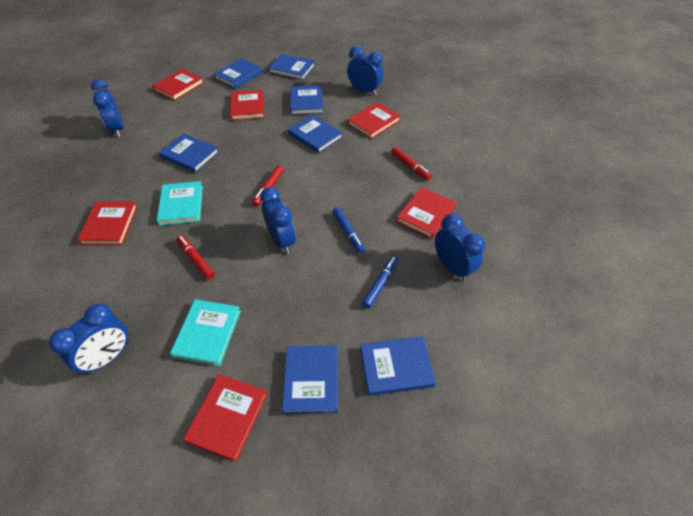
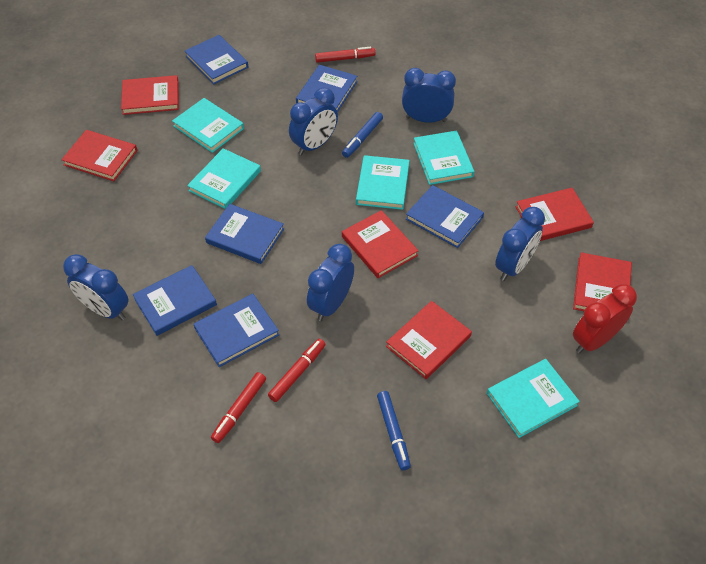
blue book: 7 -> 6
red clock: 0 -> 1
turquoise book: 2 -> 5

